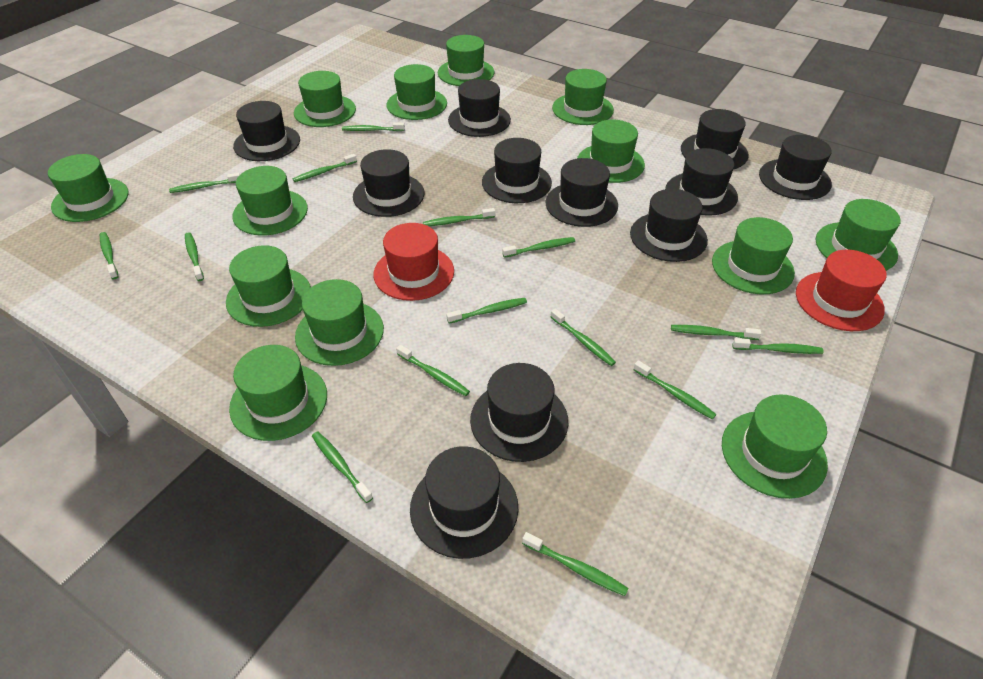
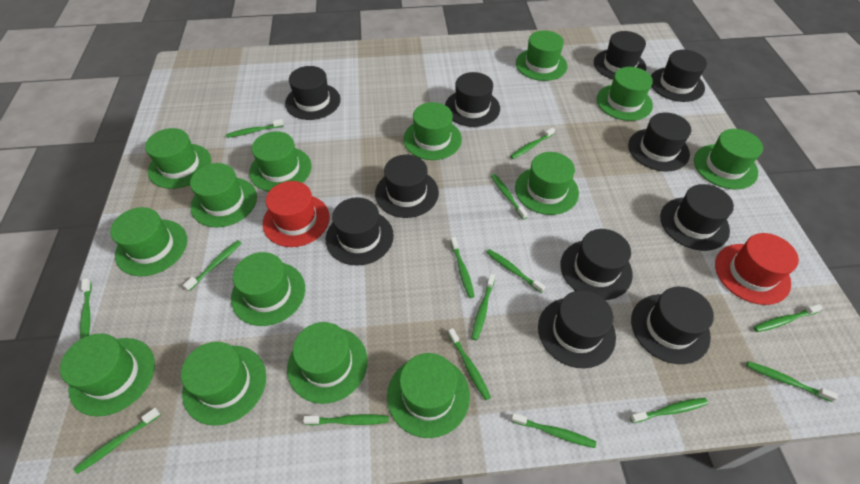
green hat: 13 -> 14

